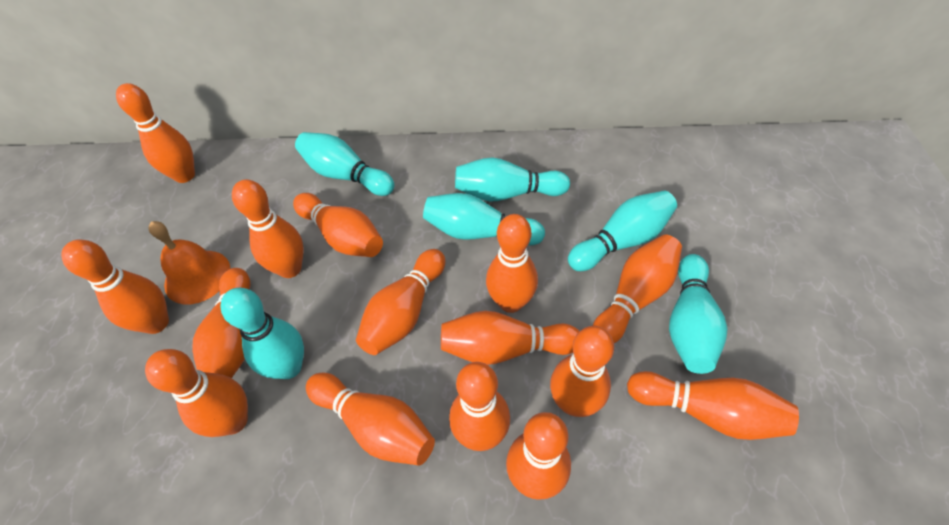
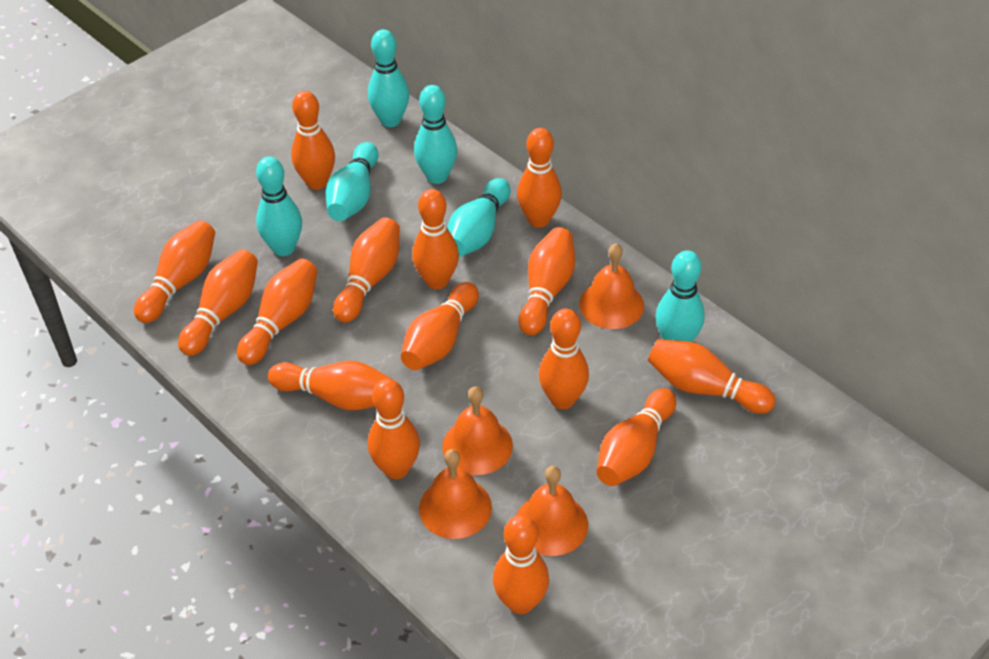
orange bell: 1 -> 4

